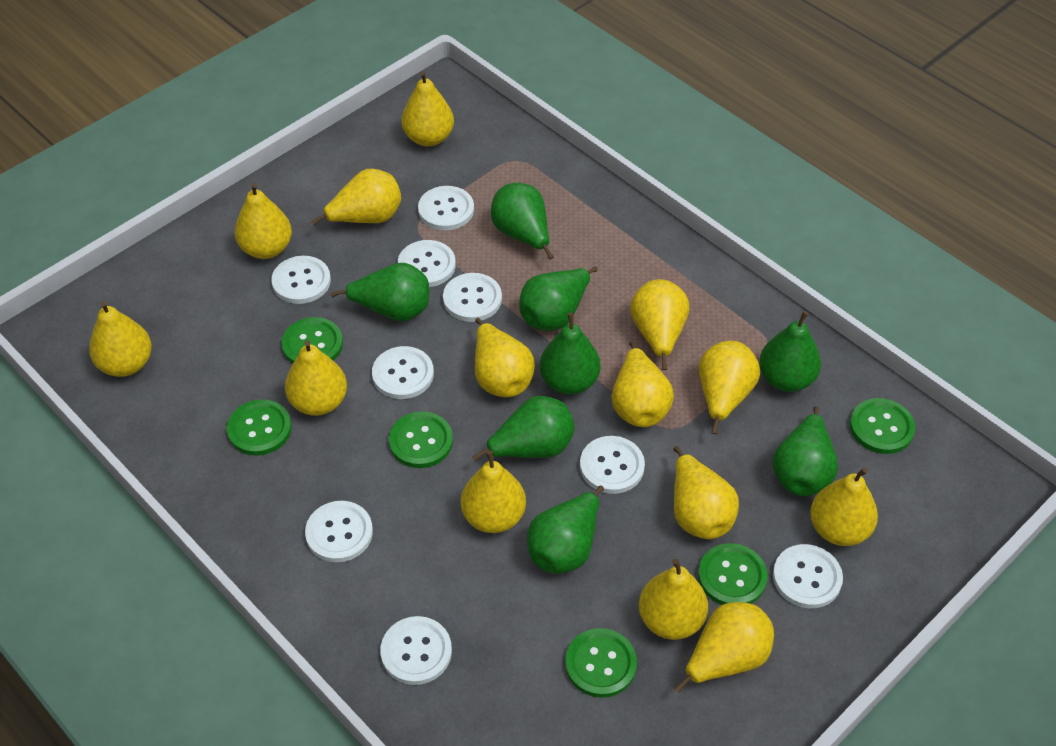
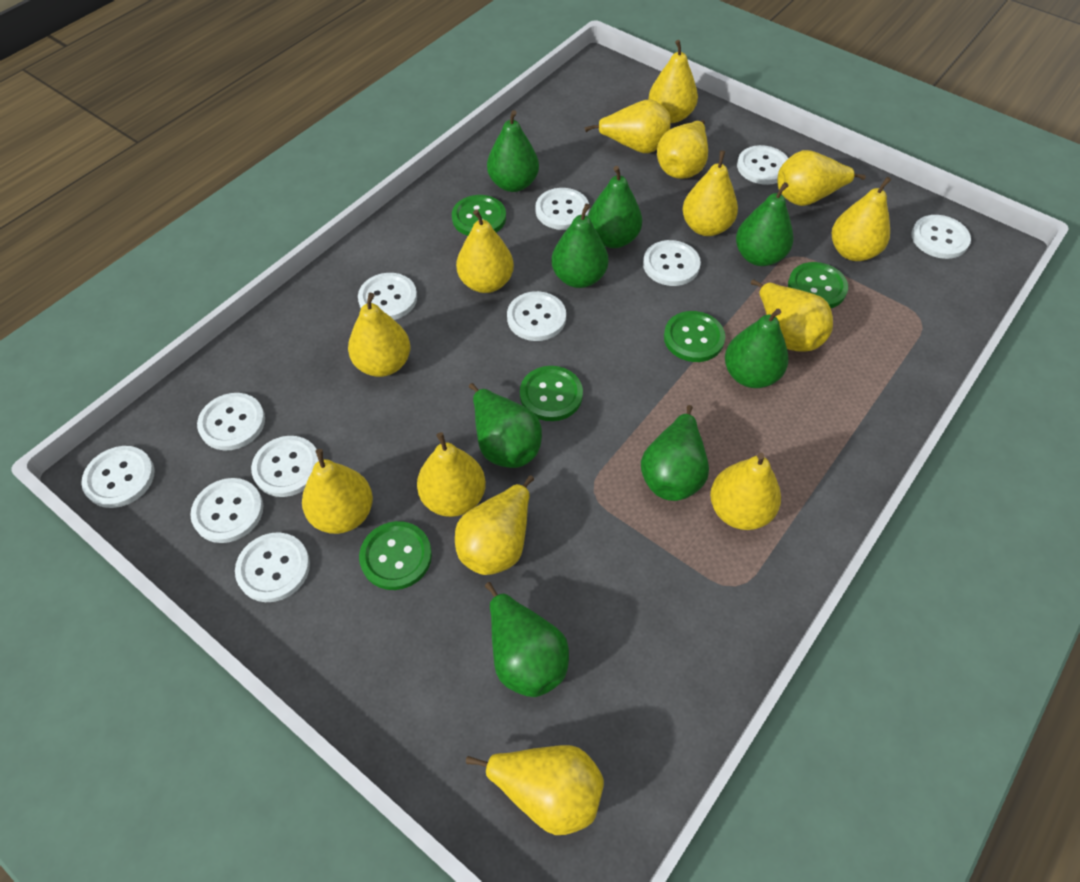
green button: 6 -> 5
white button: 9 -> 11

